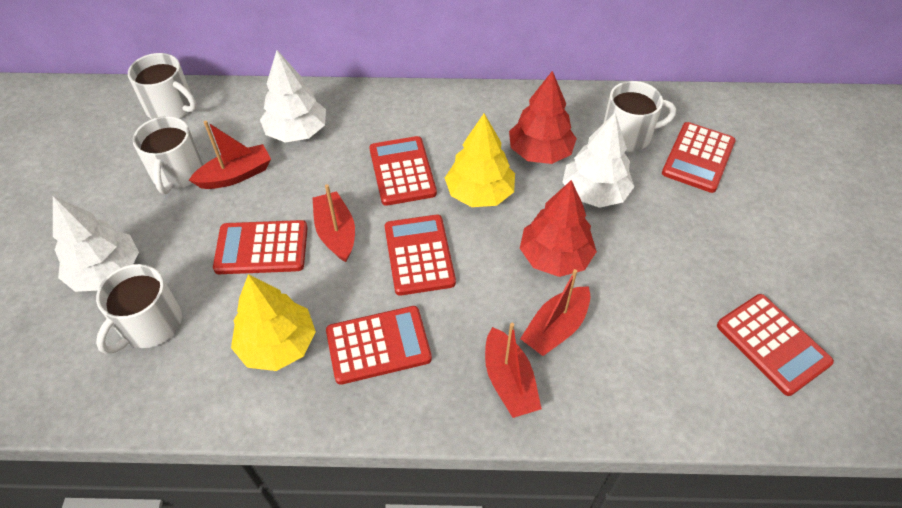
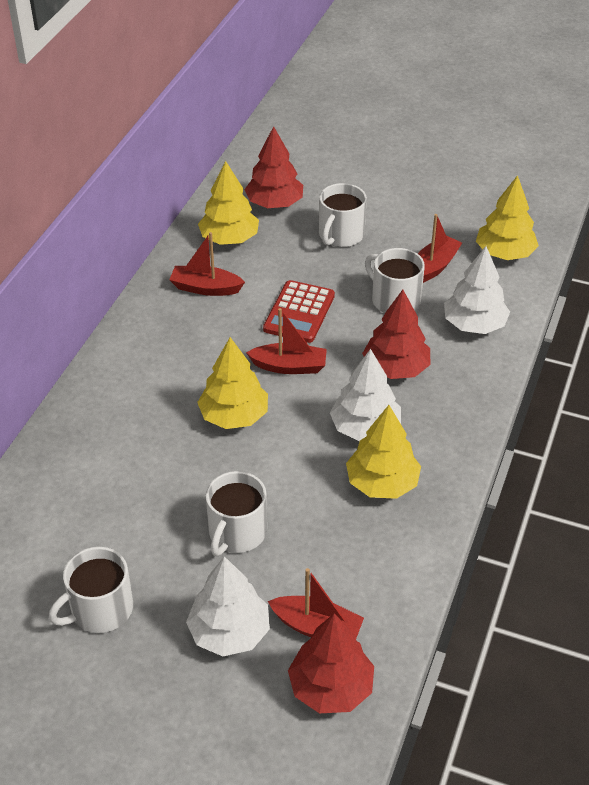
red calculator: 6 -> 1
red tree: 2 -> 3
yellow tree: 2 -> 4

